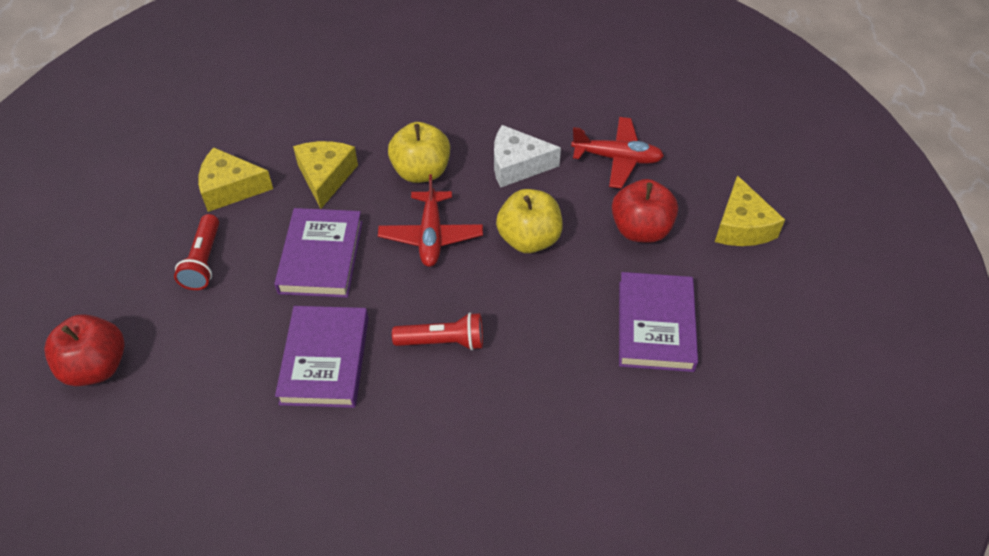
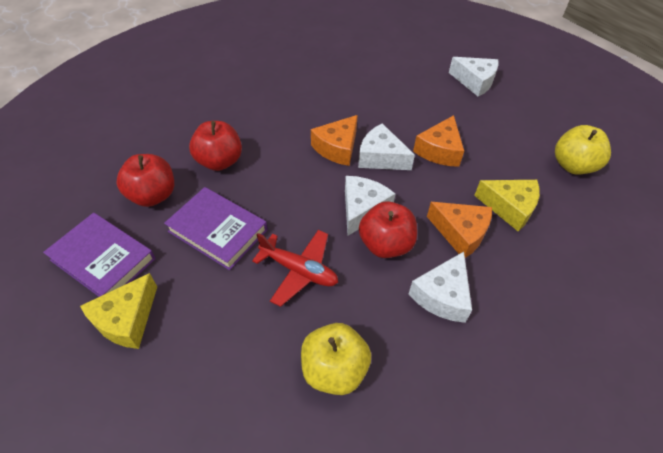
orange cheese: 0 -> 3
purple book: 3 -> 2
red apple: 2 -> 3
red flashlight: 2 -> 0
red plane: 2 -> 1
white cheese: 1 -> 4
yellow cheese: 3 -> 2

